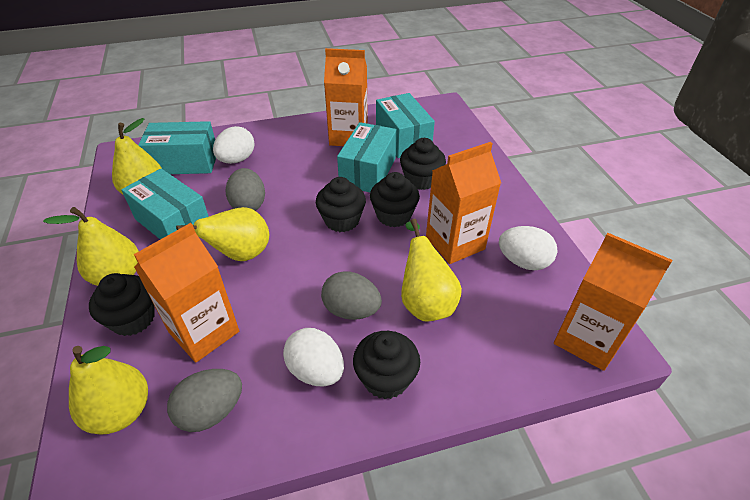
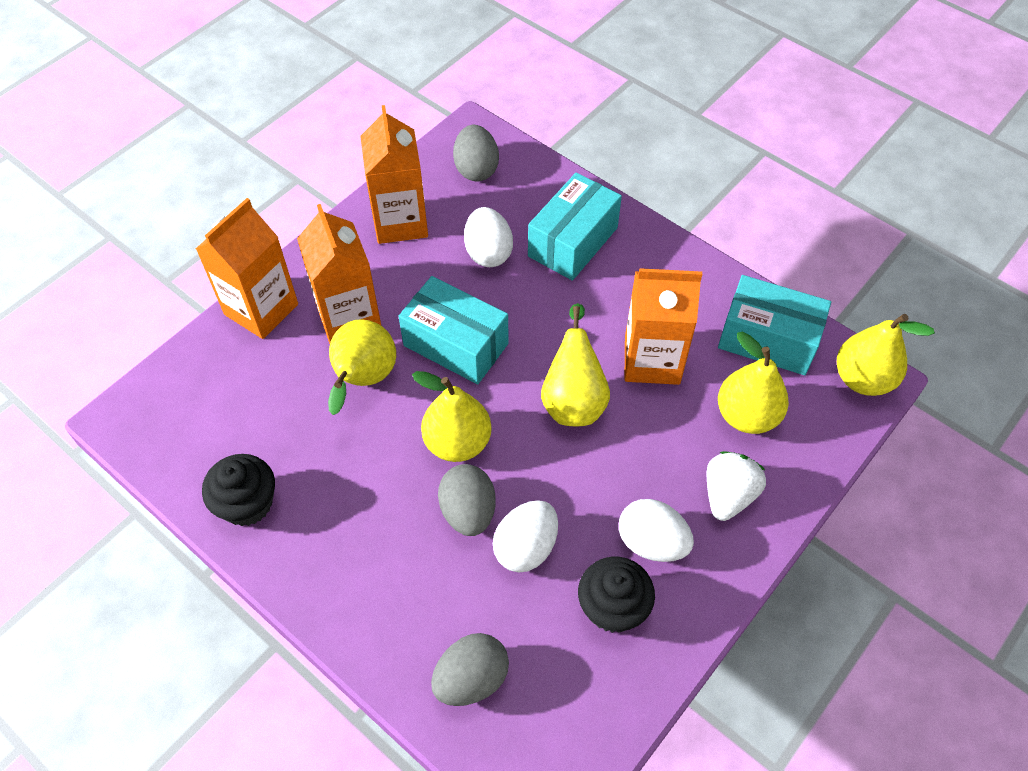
black cupcake: 5 -> 2
turquoise box: 4 -> 3
white strawberry: 0 -> 1

